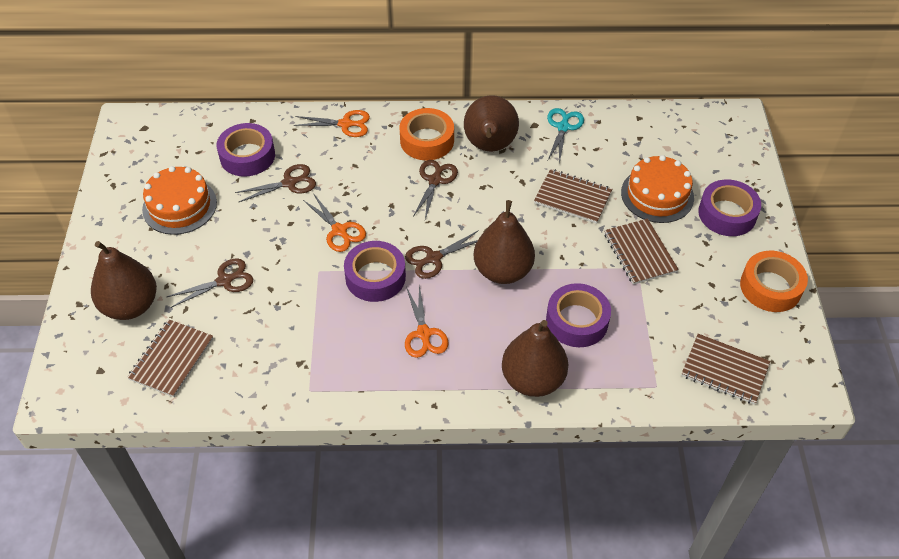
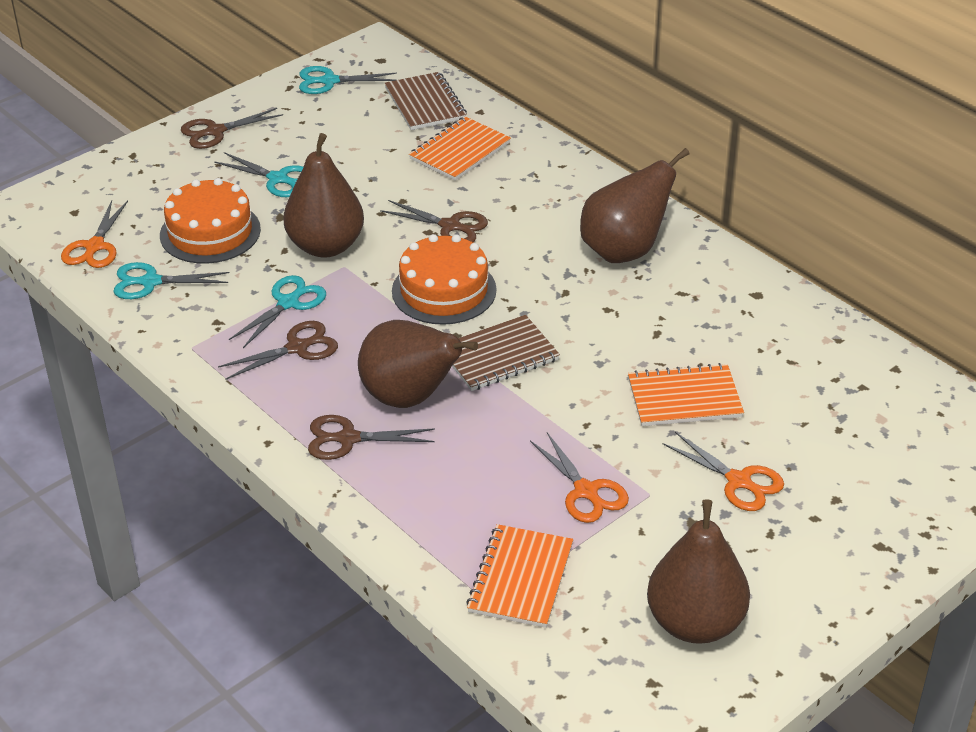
brown notebook: 4 -> 2
orange notebook: 0 -> 3
orange tape: 2 -> 0
purple tape: 4 -> 0
turquoise scissors: 1 -> 4

